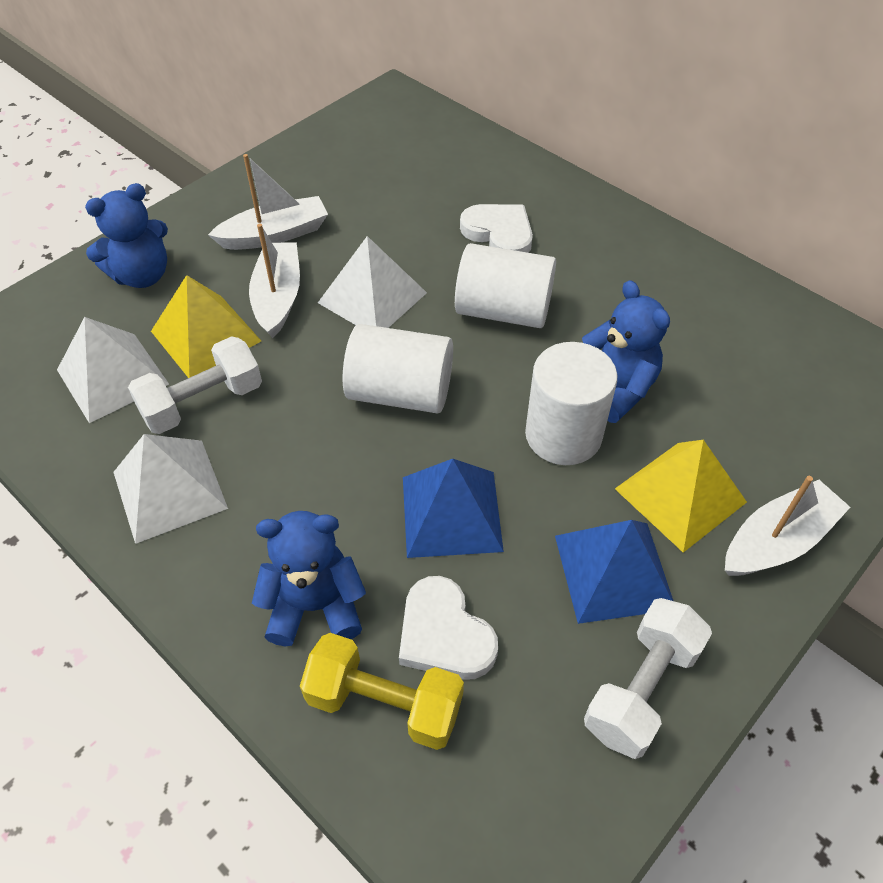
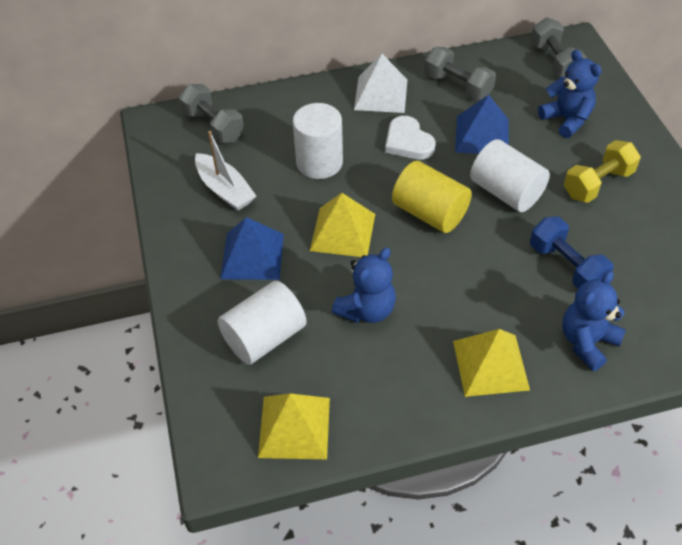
blue dumbbell: 0 -> 1
grey dumbbell: 0 -> 3
white boat: 3 -> 1
white dumbbell: 2 -> 0
white heart: 2 -> 1
white pyramid: 3 -> 1
yellow cylinder: 0 -> 1
yellow pyramid: 2 -> 3

